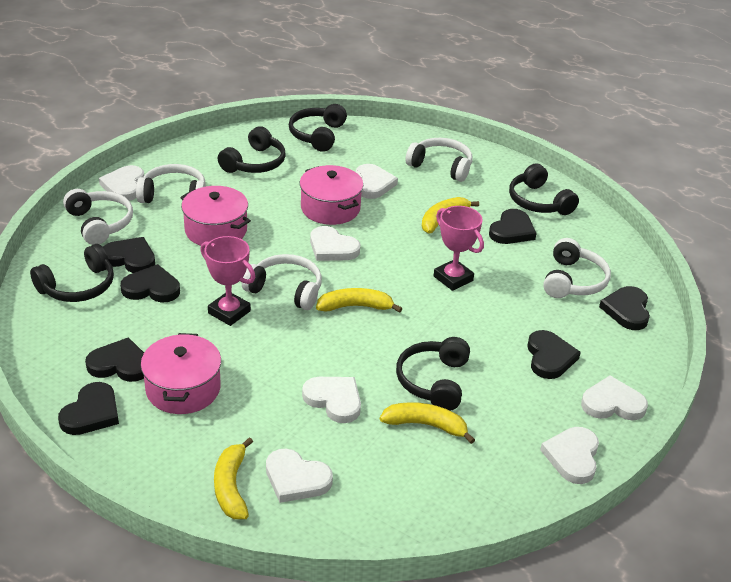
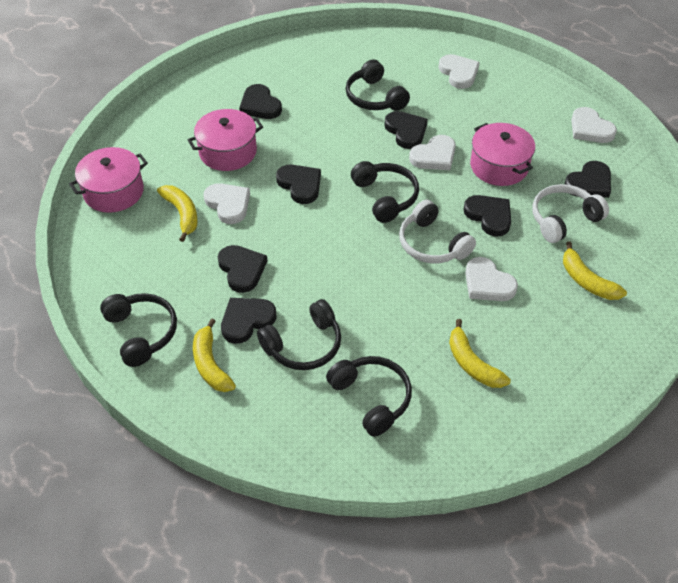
pink trophy: 2 -> 0
white headphones: 5 -> 2
white heart: 7 -> 5

